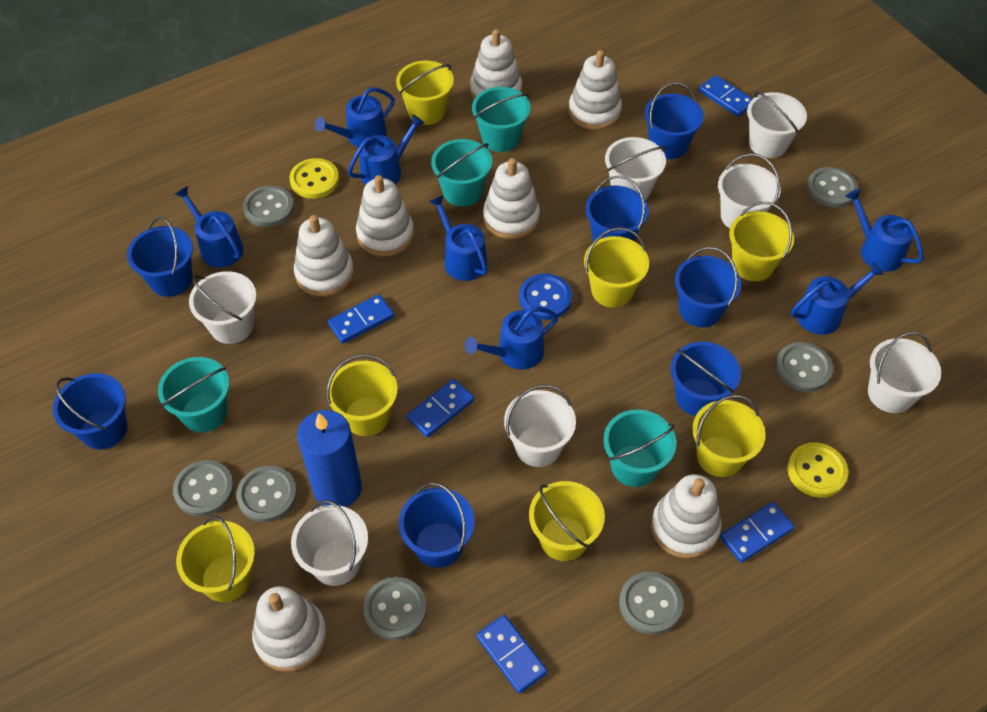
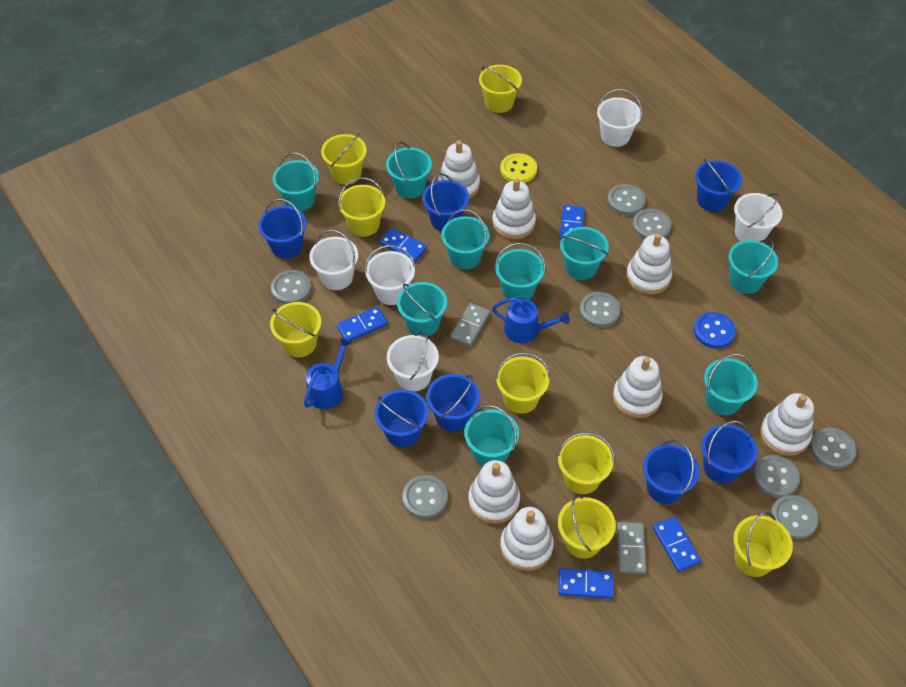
blue candle: 1 -> 0
blue watering can: 7 -> 2
grey button: 7 -> 8
grey domino: 0 -> 2
turquoise bucket: 4 -> 9
white bucket: 7 -> 5
yellow bucket: 7 -> 8
yellow button: 2 -> 1

